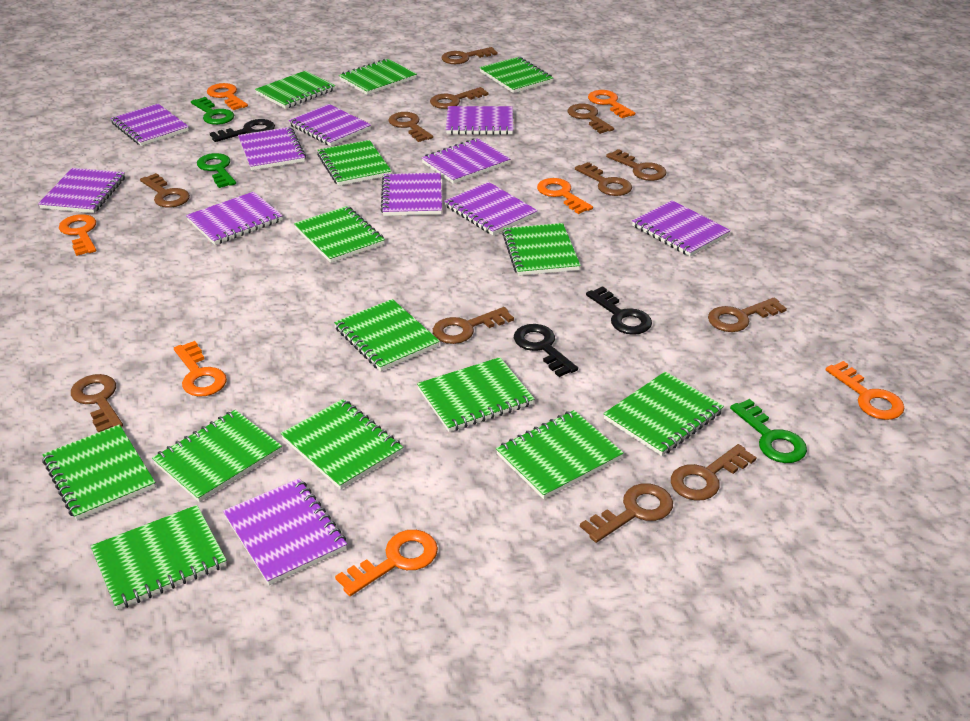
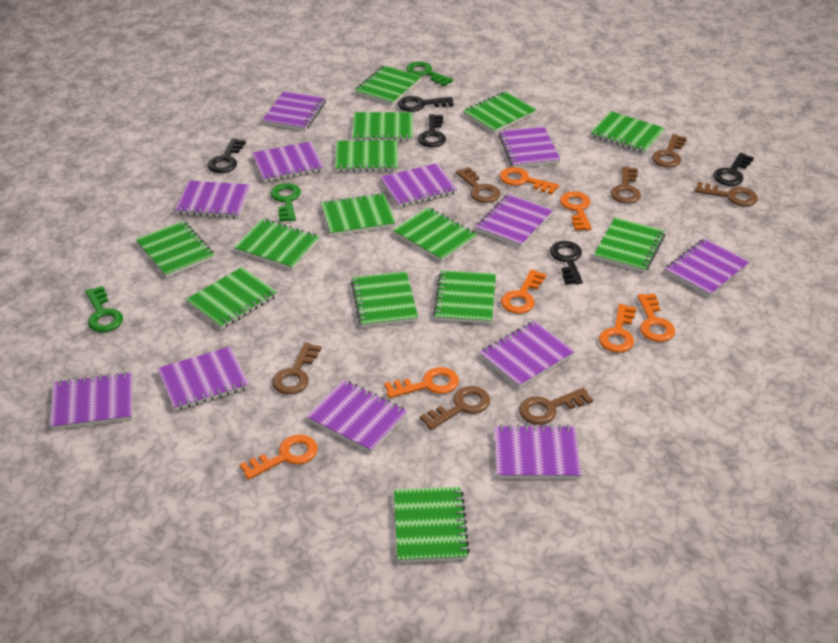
black key: 3 -> 5
brown key: 12 -> 7
purple notebook: 11 -> 12

